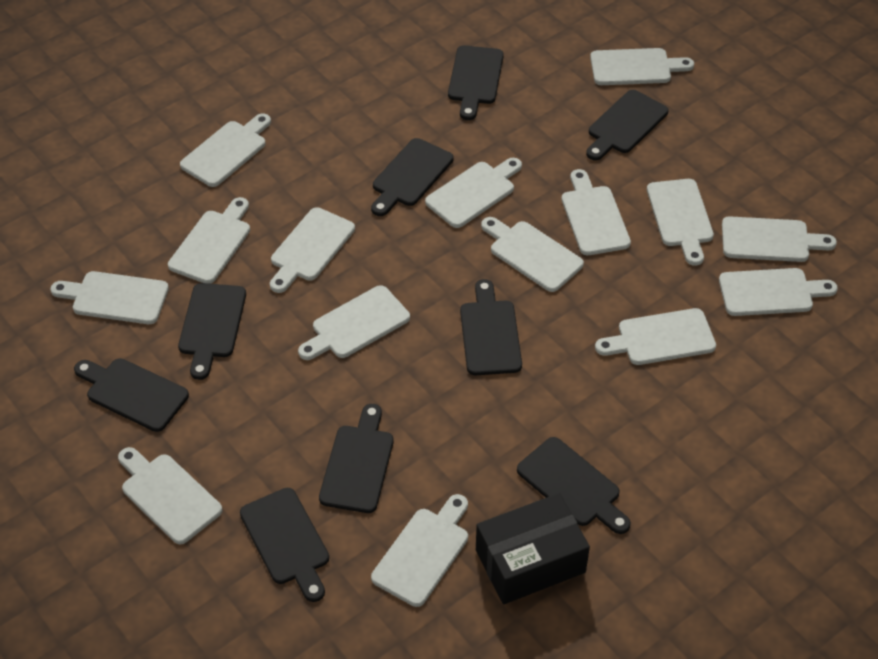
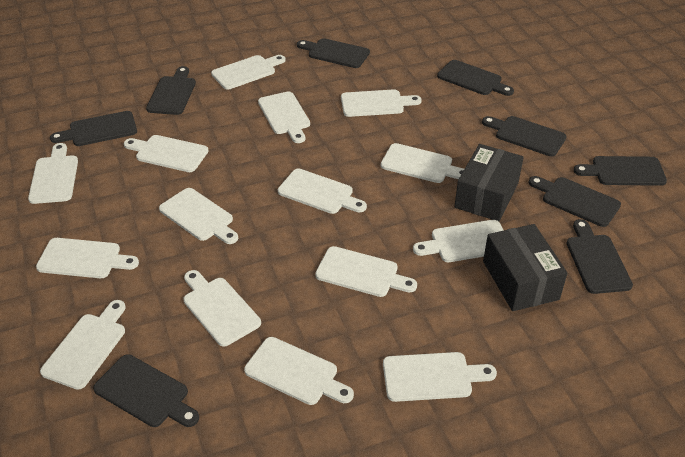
black box: 1 -> 2

